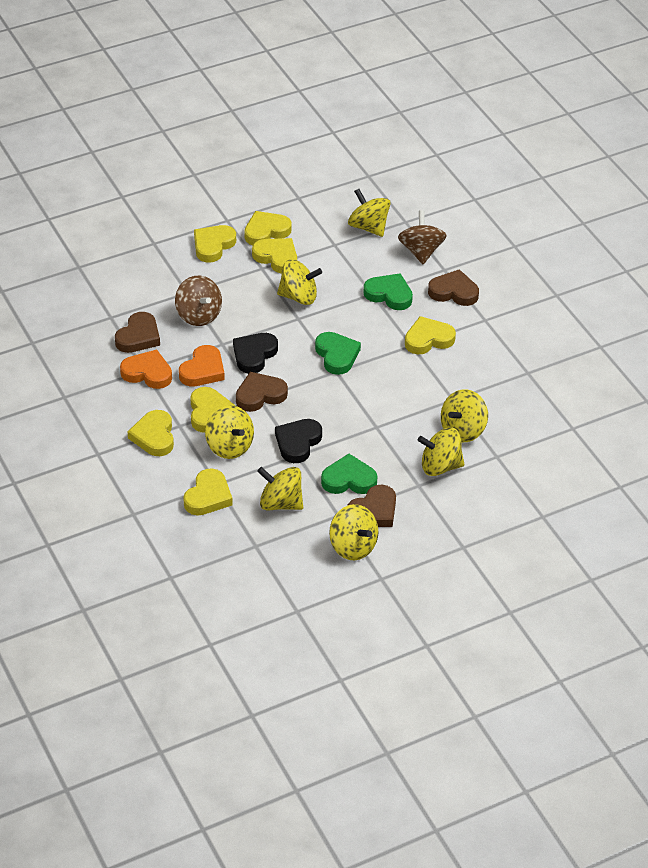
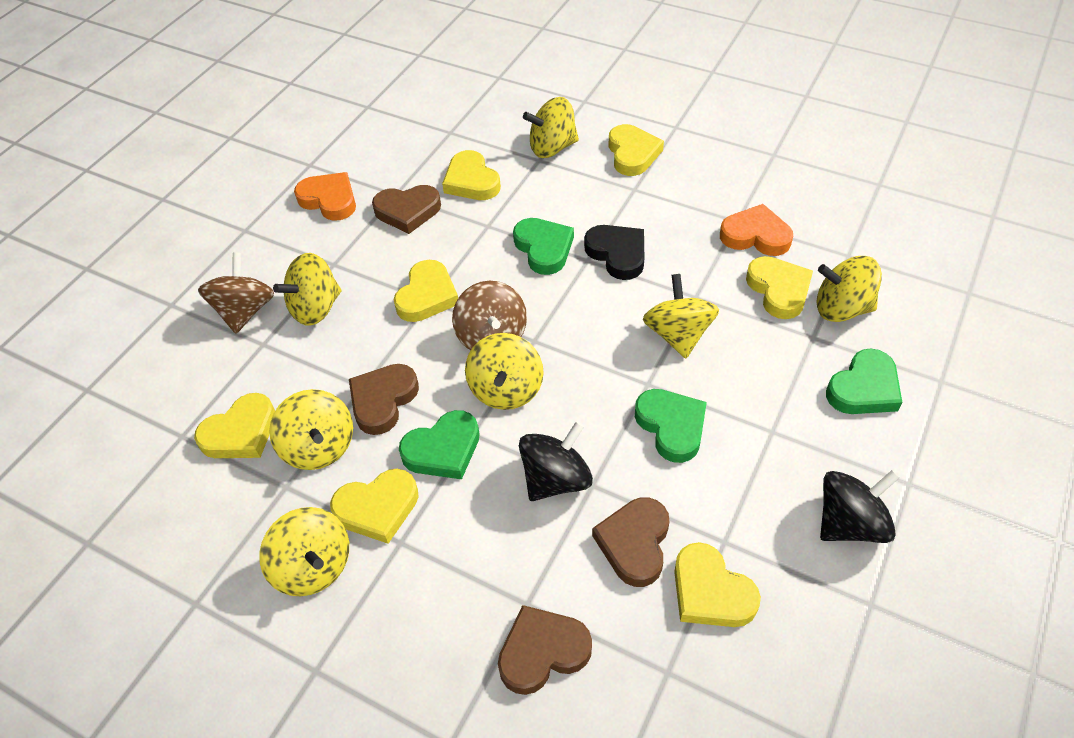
black heart: 2 -> 1
black spinning top: 0 -> 2
green heart: 3 -> 4

